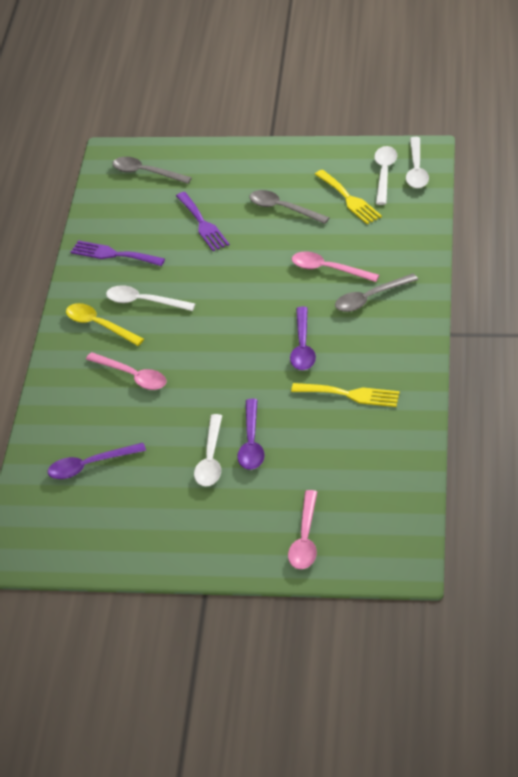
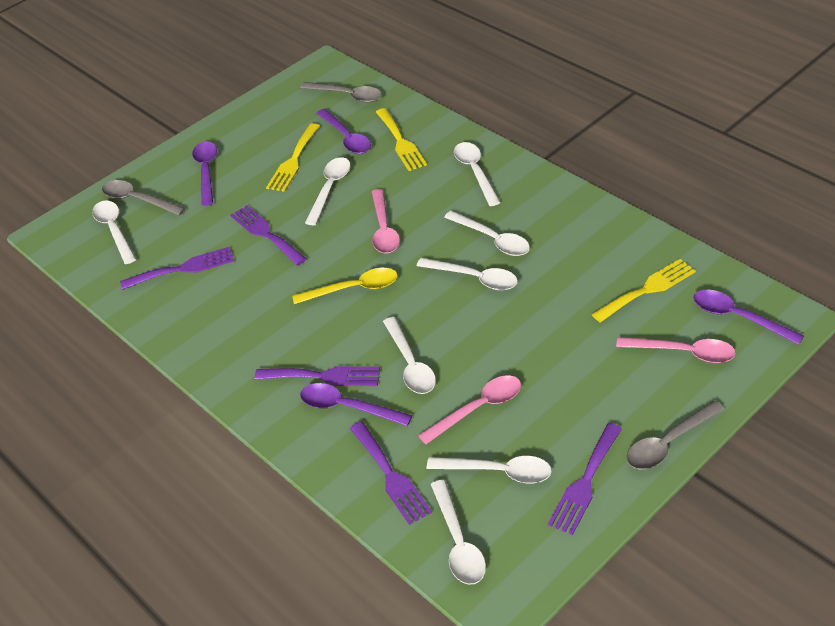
purple fork: 2 -> 5
purple spoon: 3 -> 4
white spoon: 4 -> 8
yellow fork: 2 -> 3

